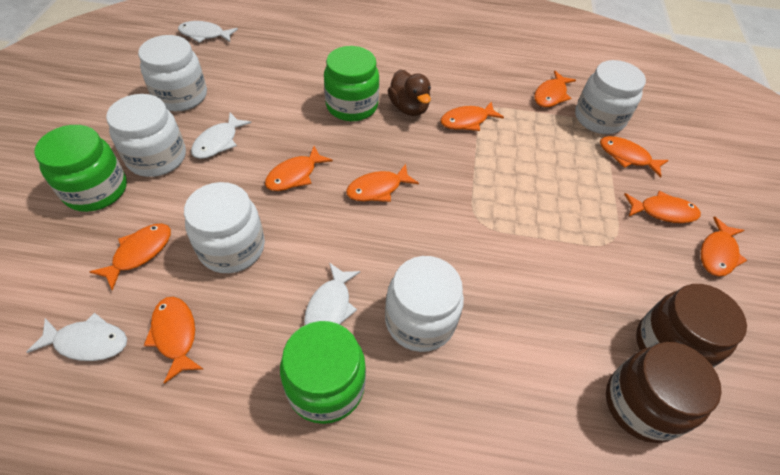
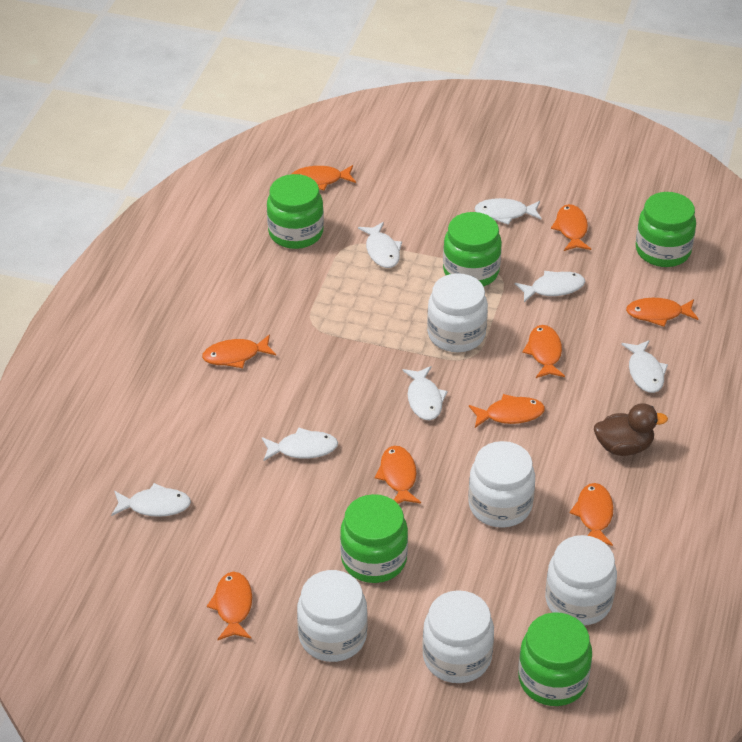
brown jar: 2 -> 0
green jar: 3 -> 5
white fish: 4 -> 7

